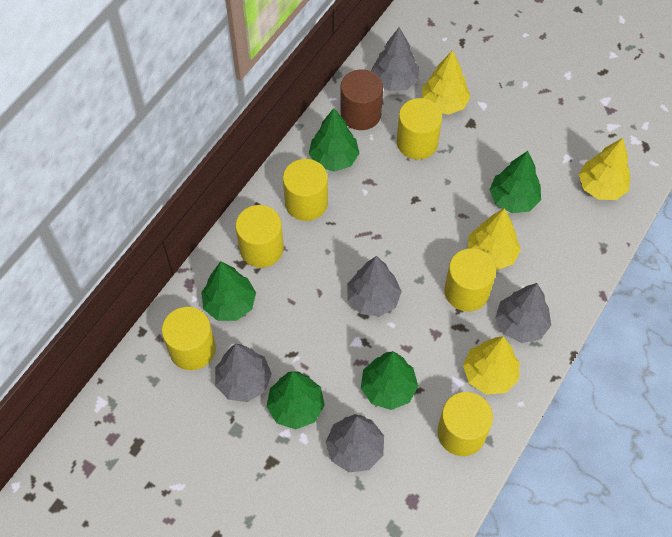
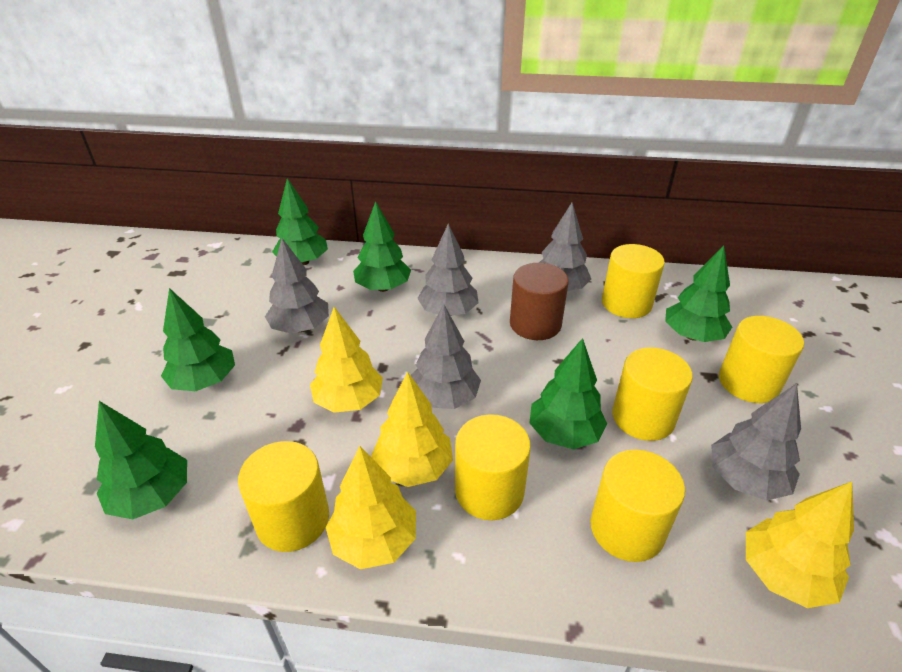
green tree: 5 -> 6

